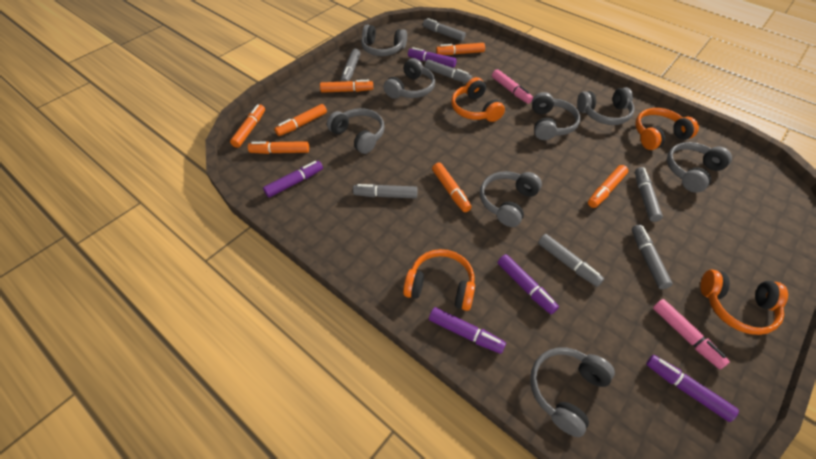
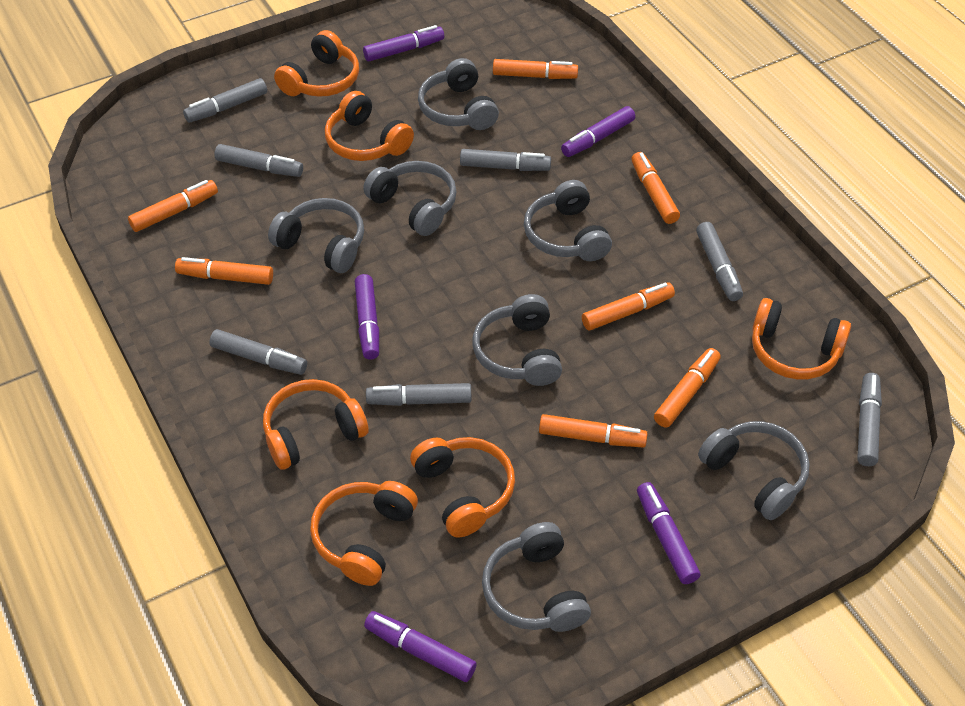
grey headphones: 8 -> 7
orange headphones: 4 -> 6
pink marker: 2 -> 0

